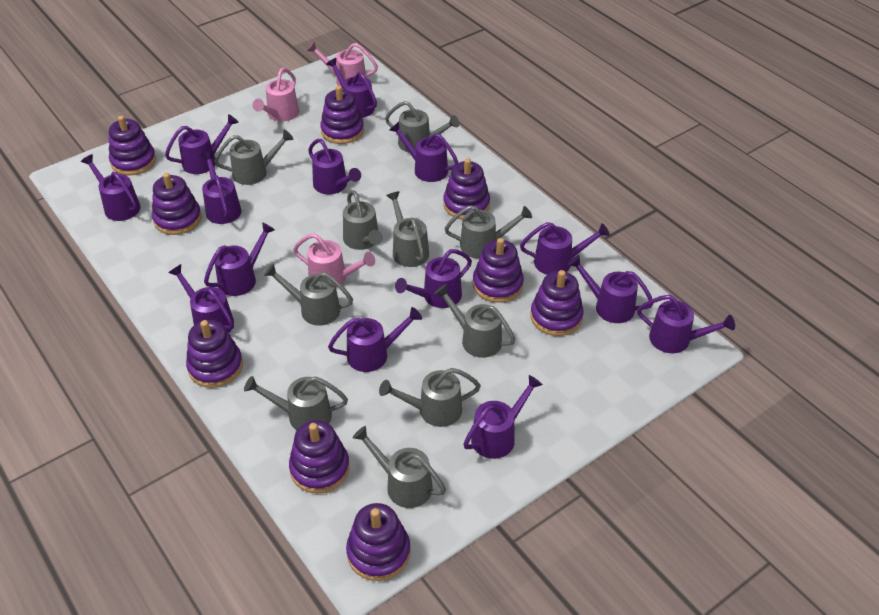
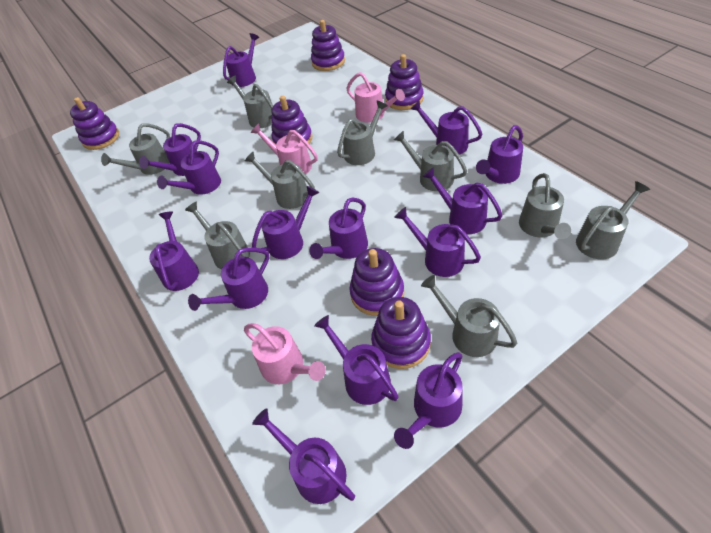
grey watering can: 10 -> 9
purple stacking toy: 9 -> 6

